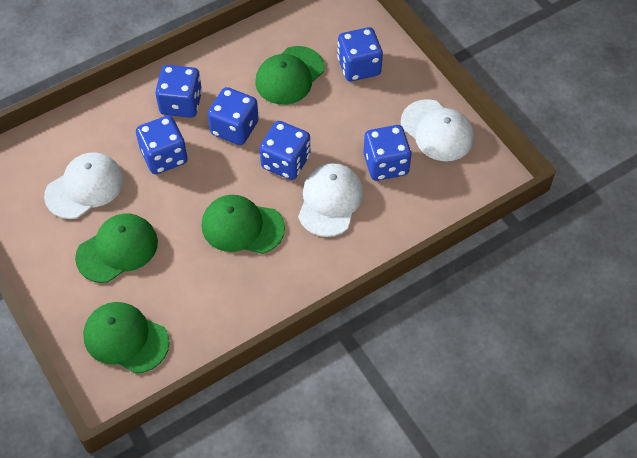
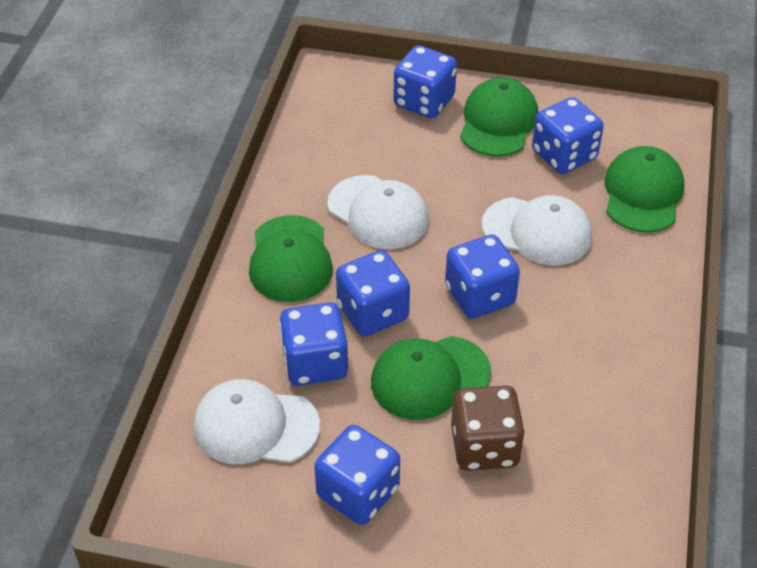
brown dice: 0 -> 1

